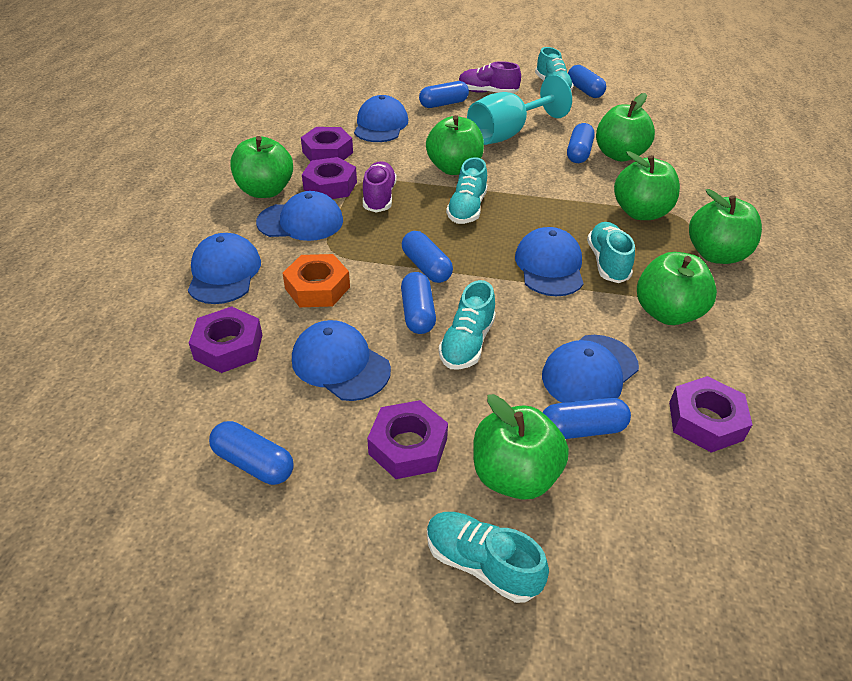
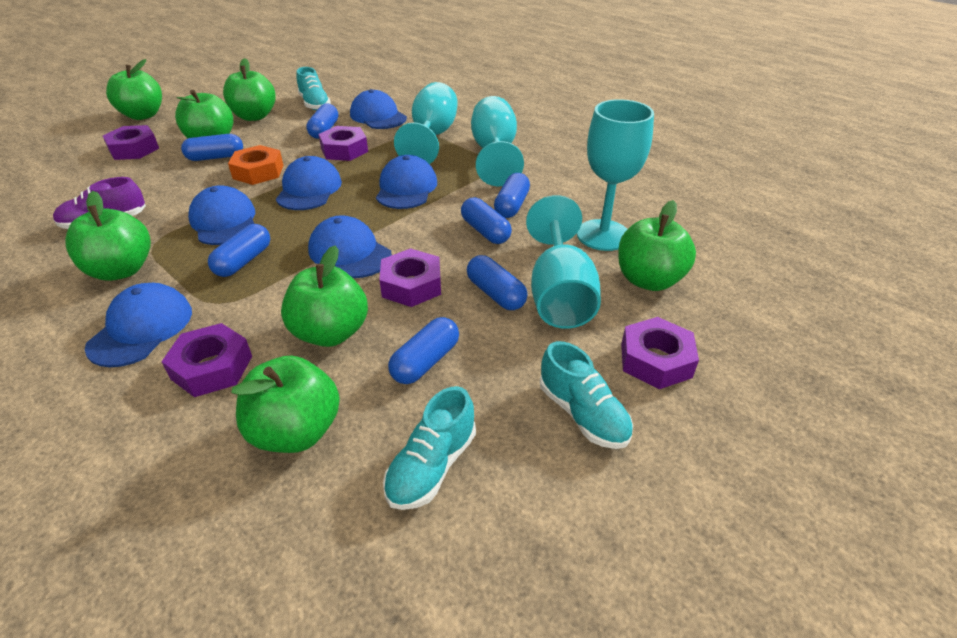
purple shoe: 2 -> 1
turquoise goblet: 1 -> 4
turquoise shoe: 5 -> 3

